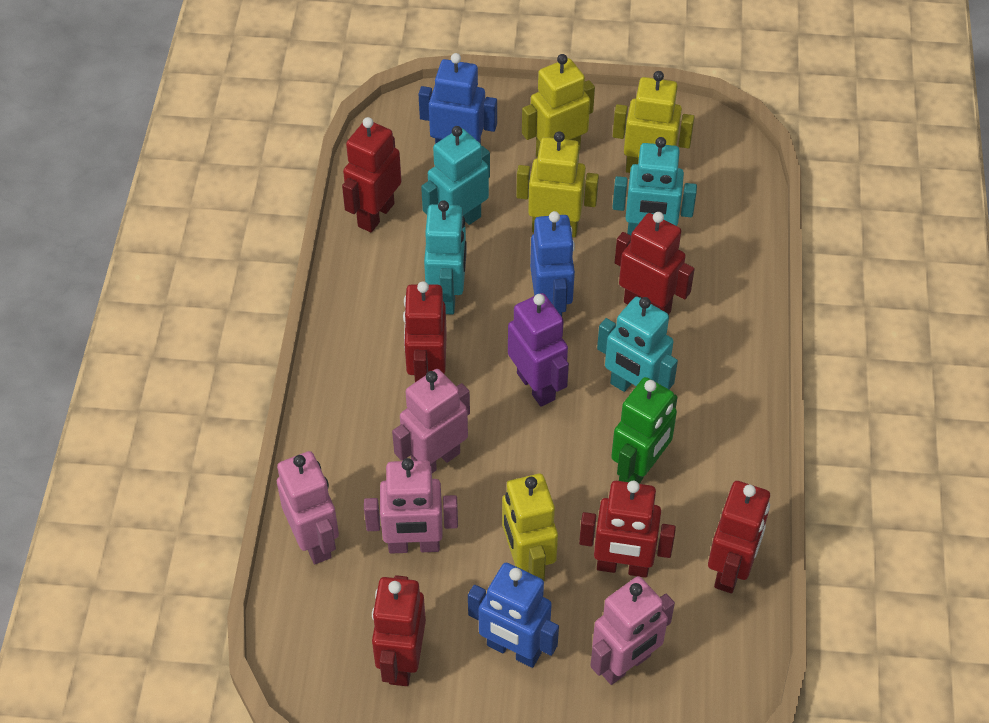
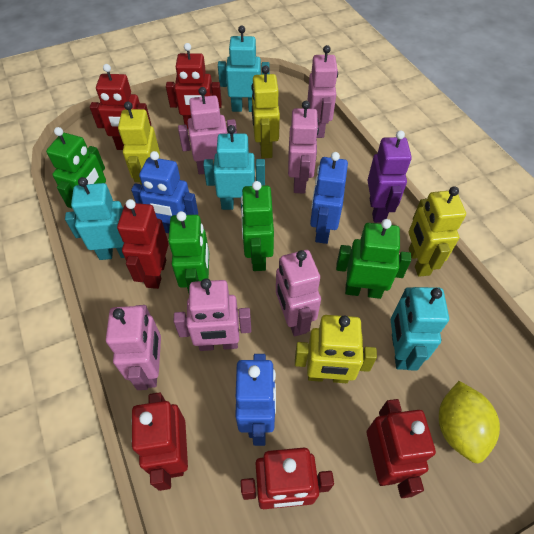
green robot: 1 -> 4
pink robot: 4 -> 6
yellow lemon: 0 -> 1

